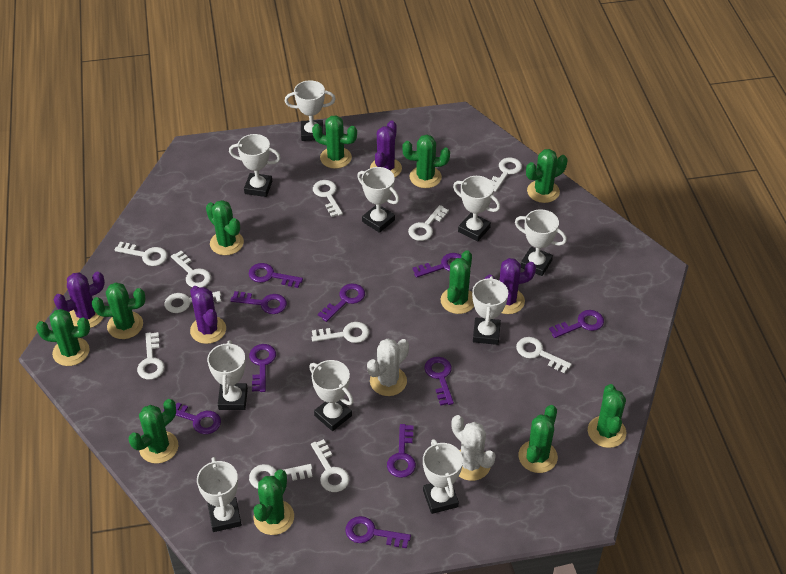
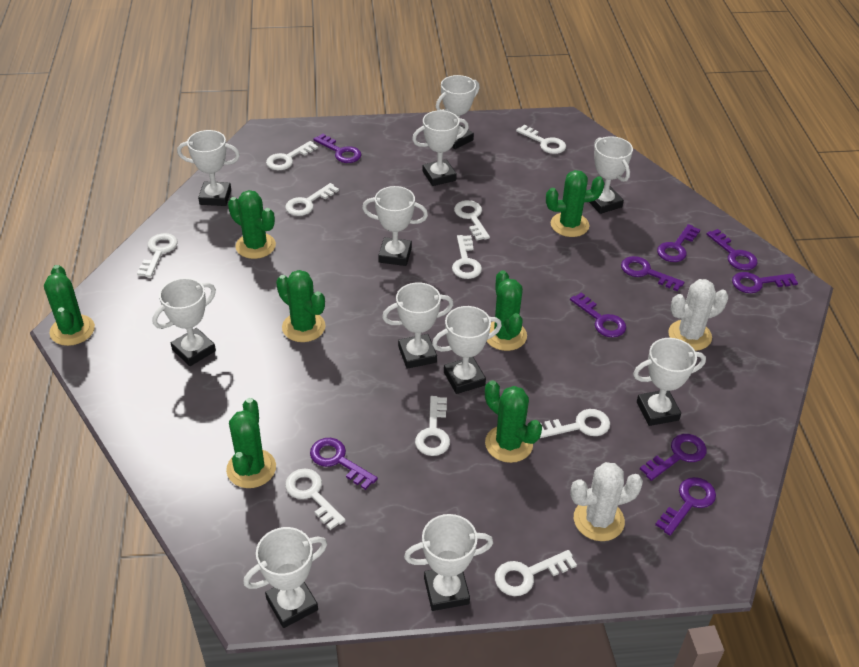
green cactus: 11 -> 7
purple cactus: 4 -> 0
purple key: 10 -> 9
white key: 11 -> 10
white trophy: 10 -> 11

